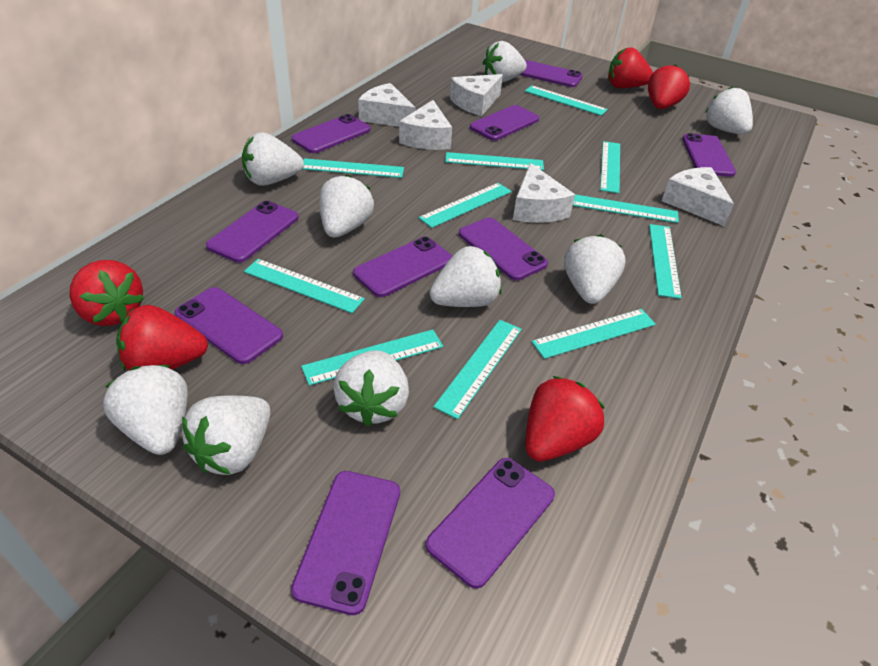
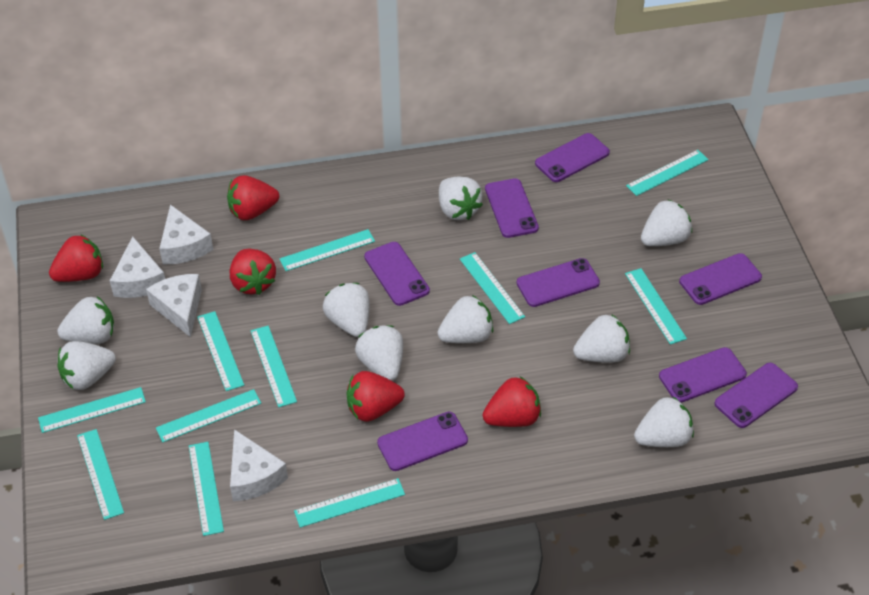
purple phone: 10 -> 8
white cheese: 5 -> 4

